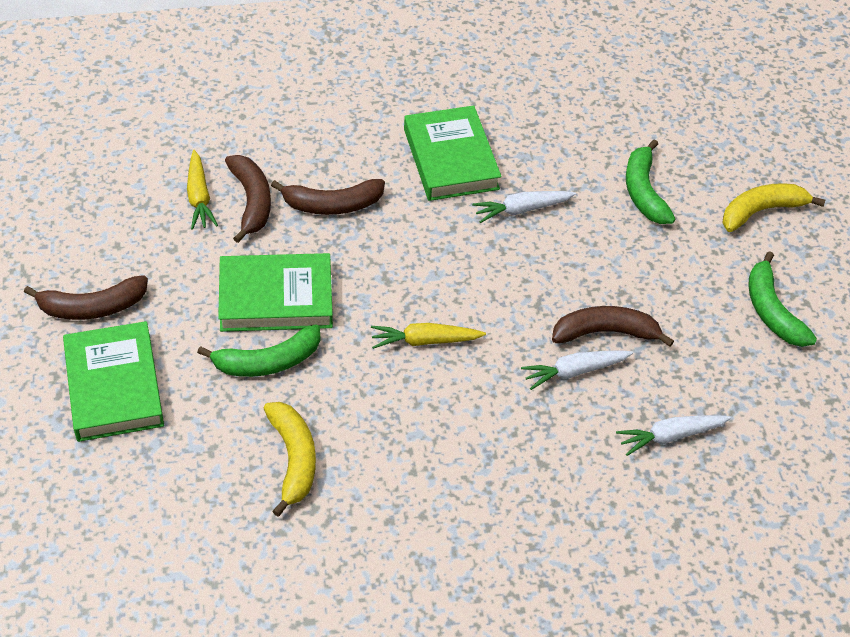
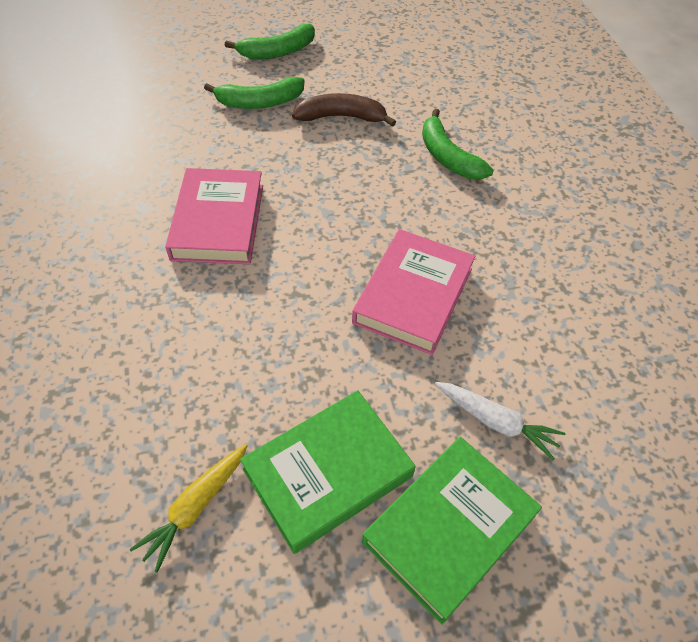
brown banana: 4 -> 1
green book: 3 -> 2
pink book: 0 -> 2
white carrot: 3 -> 1
yellow banana: 2 -> 0
yellow carrot: 2 -> 1

